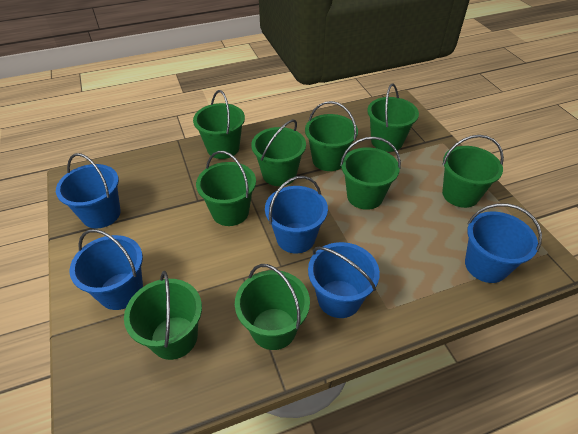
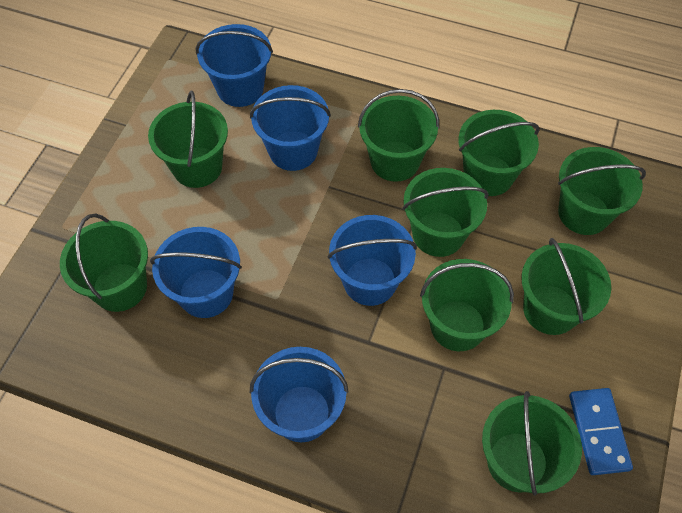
blue domino: 0 -> 1

